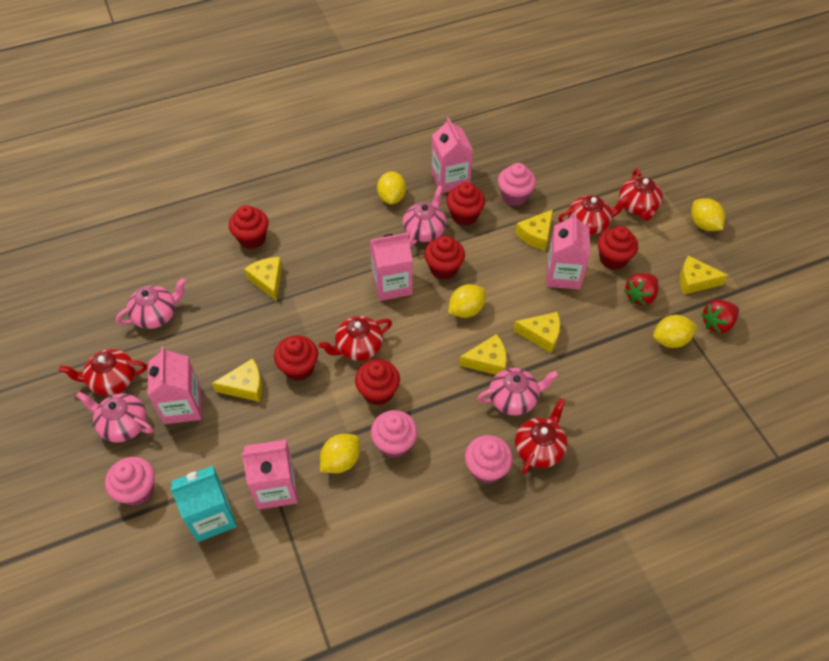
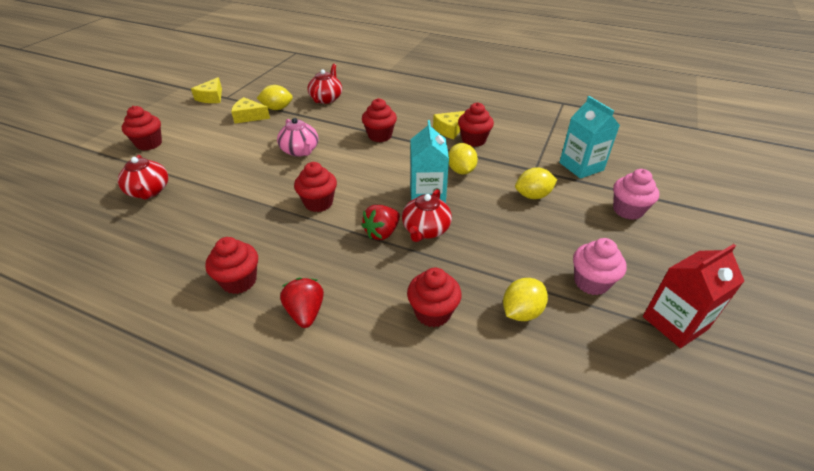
pink carton: 5 -> 0
pink cupcake: 4 -> 2
pink teapot: 4 -> 1
red carton: 0 -> 1
red teapot: 5 -> 3
turquoise carton: 1 -> 2
yellow cheese: 6 -> 3
yellow lemon: 5 -> 4

